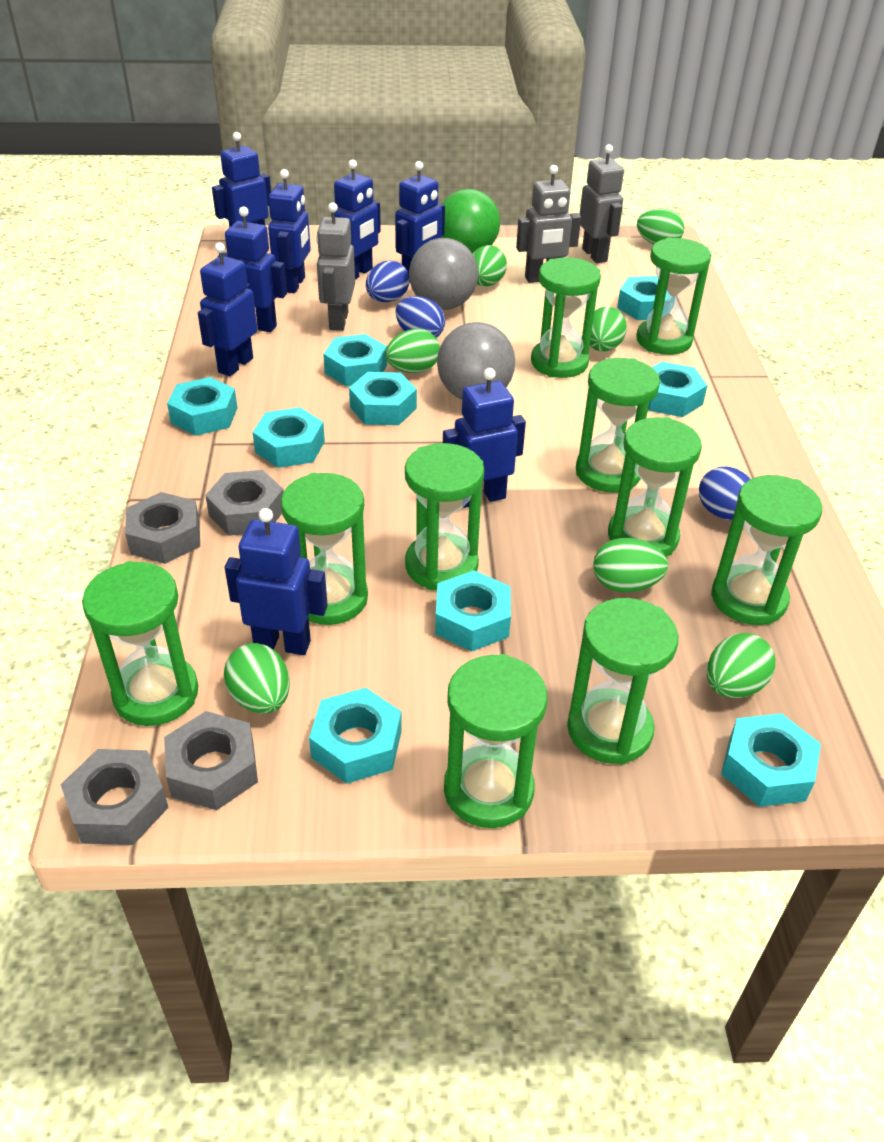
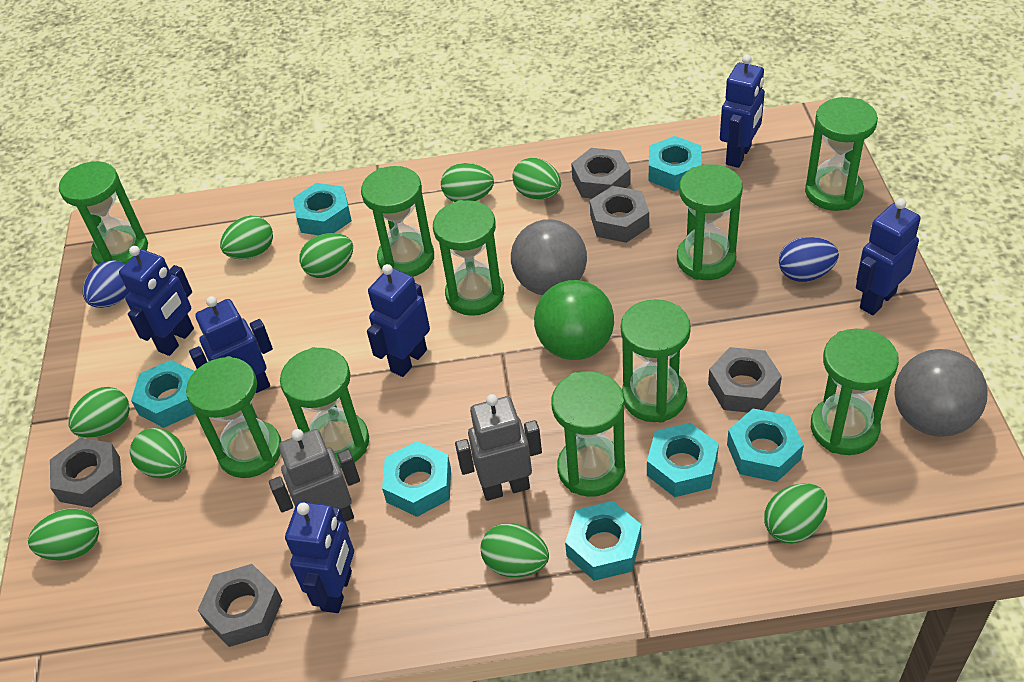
blue egg: 3 -> 2
blue robot: 8 -> 6
green egg: 7 -> 9
grey nut: 4 -> 5
grey robot: 3 -> 2
turquoise nut: 9 -> 7

